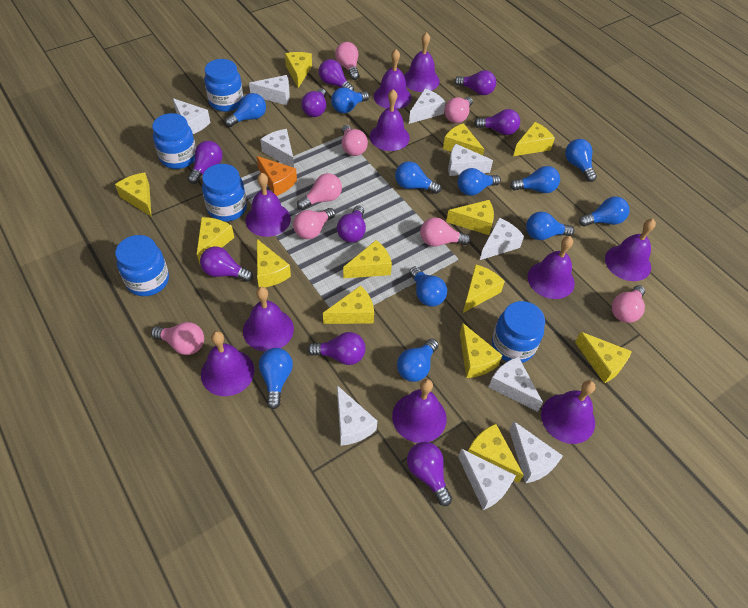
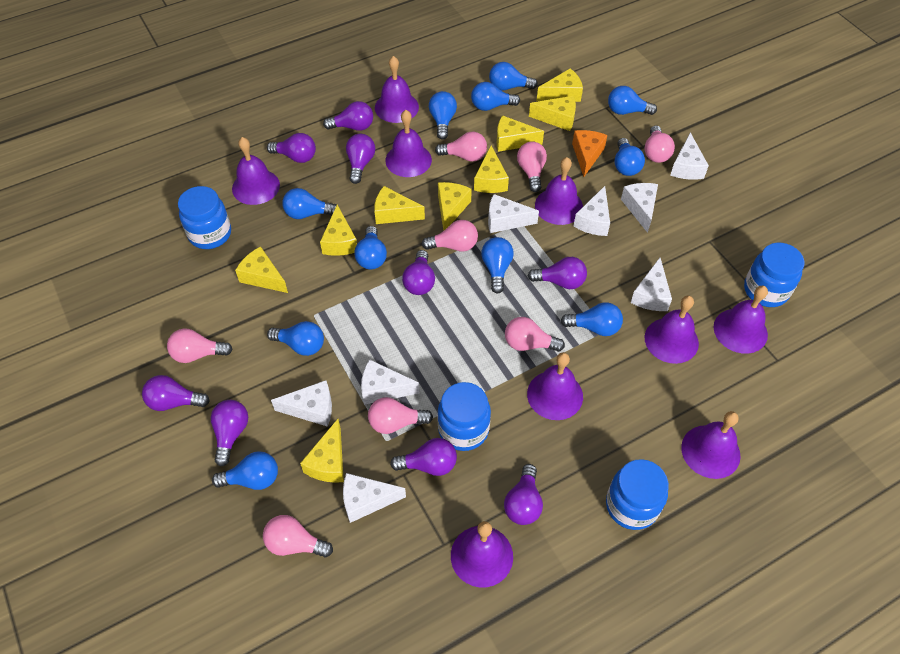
blue jar: 5 -> 4
purple bell: 10 -> 9
white cheese: 10 -> 8
yellow cheese: 13 -> 9

